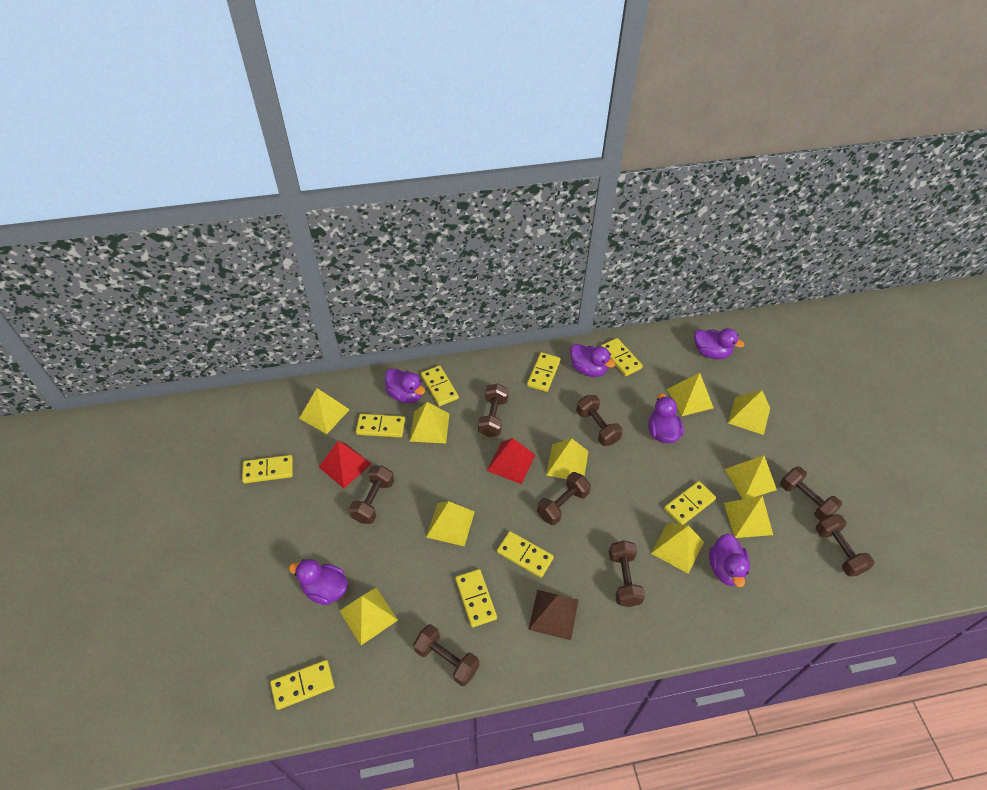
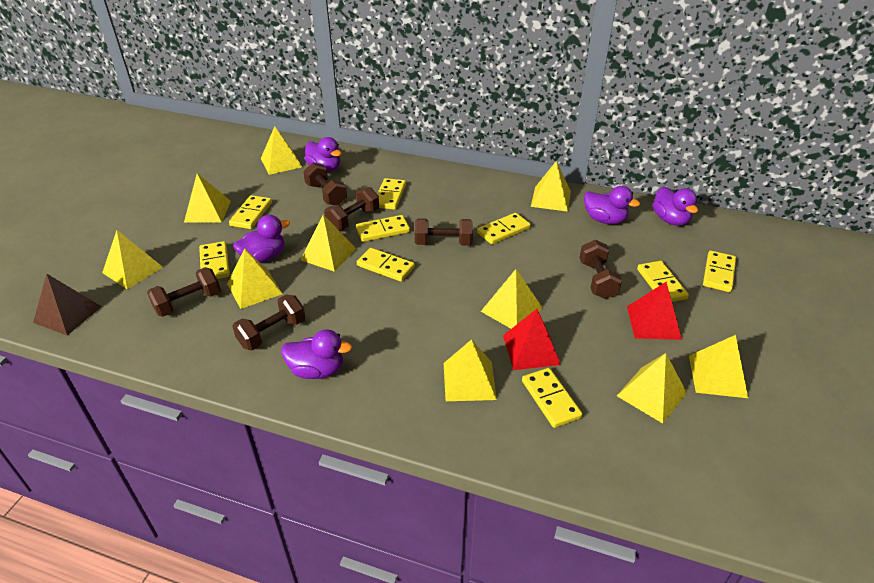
brown dumbbell: 8 -> 6
purple duck: 6 -> 5

